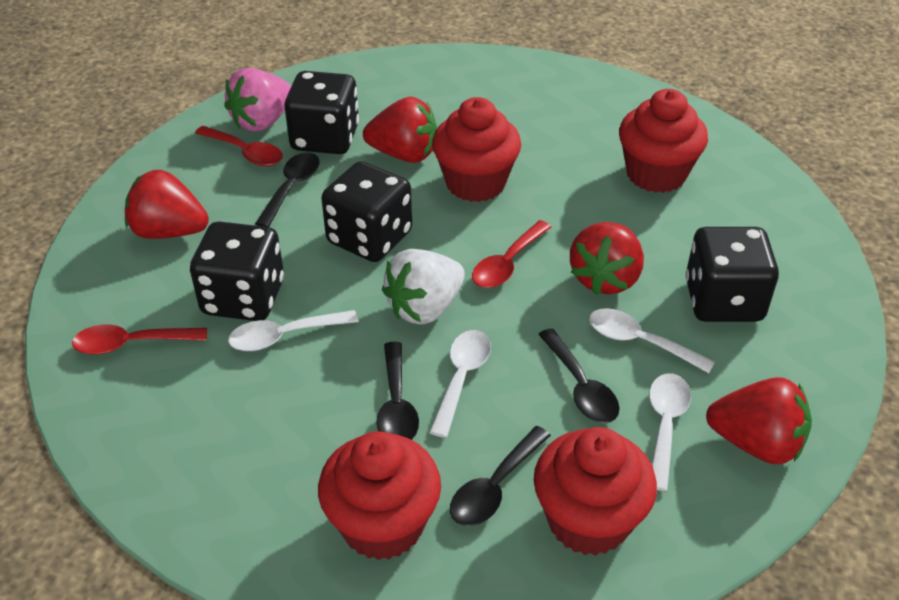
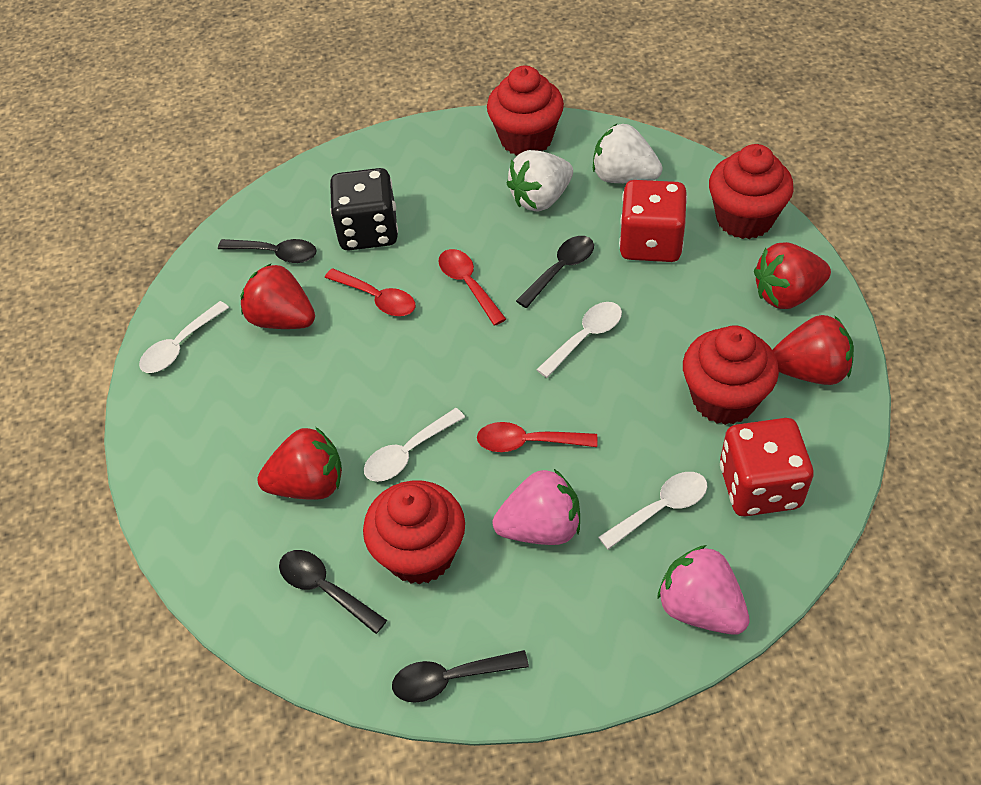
black dice: 4 -> 1
pink strawberry: 1 -> 2
red dice: 0 -> 2
white strawberry: 1 -> 2

